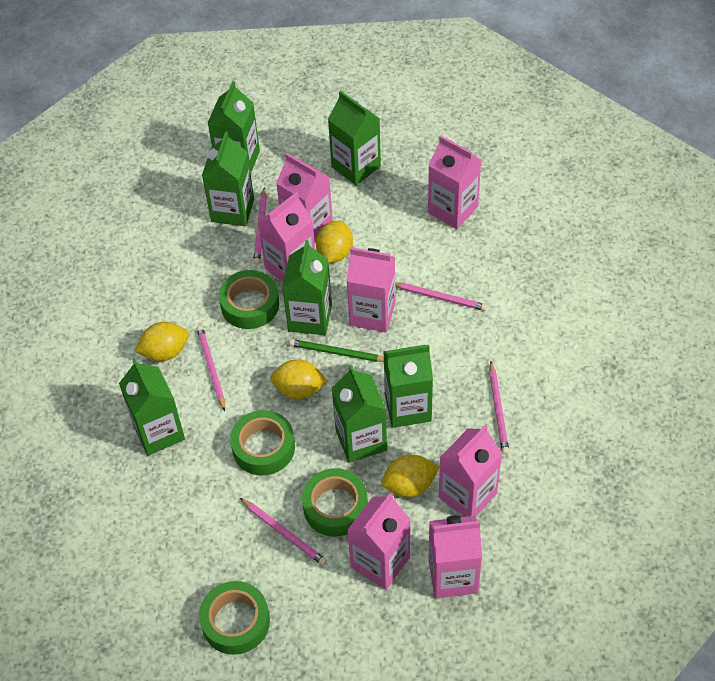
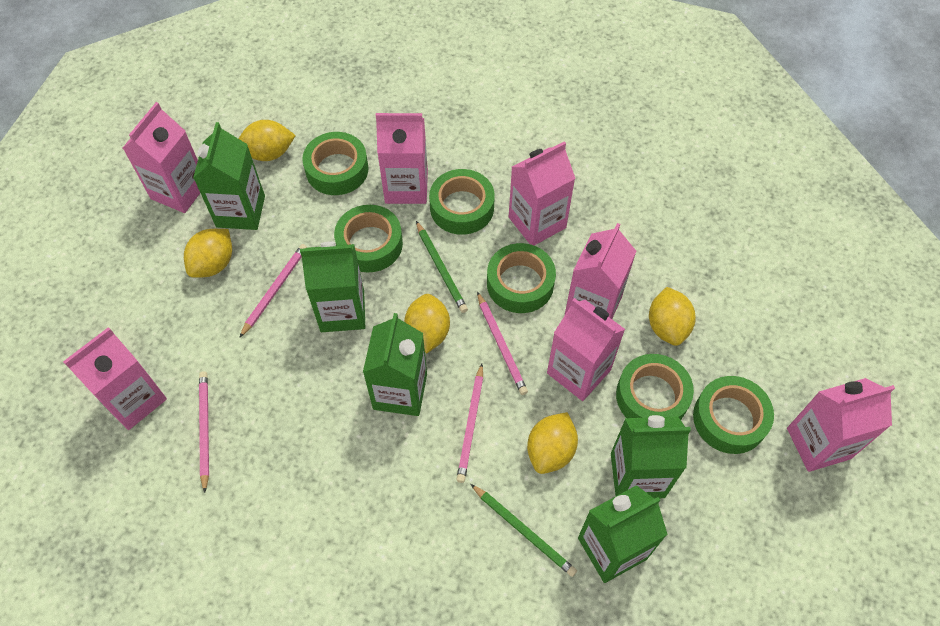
green carton: 7 -> 5
green pencil: 1 -> 2
green tape: 4 -> 6
pink pencil: 5 -> 4
yellow lemon: 4 -> 5

